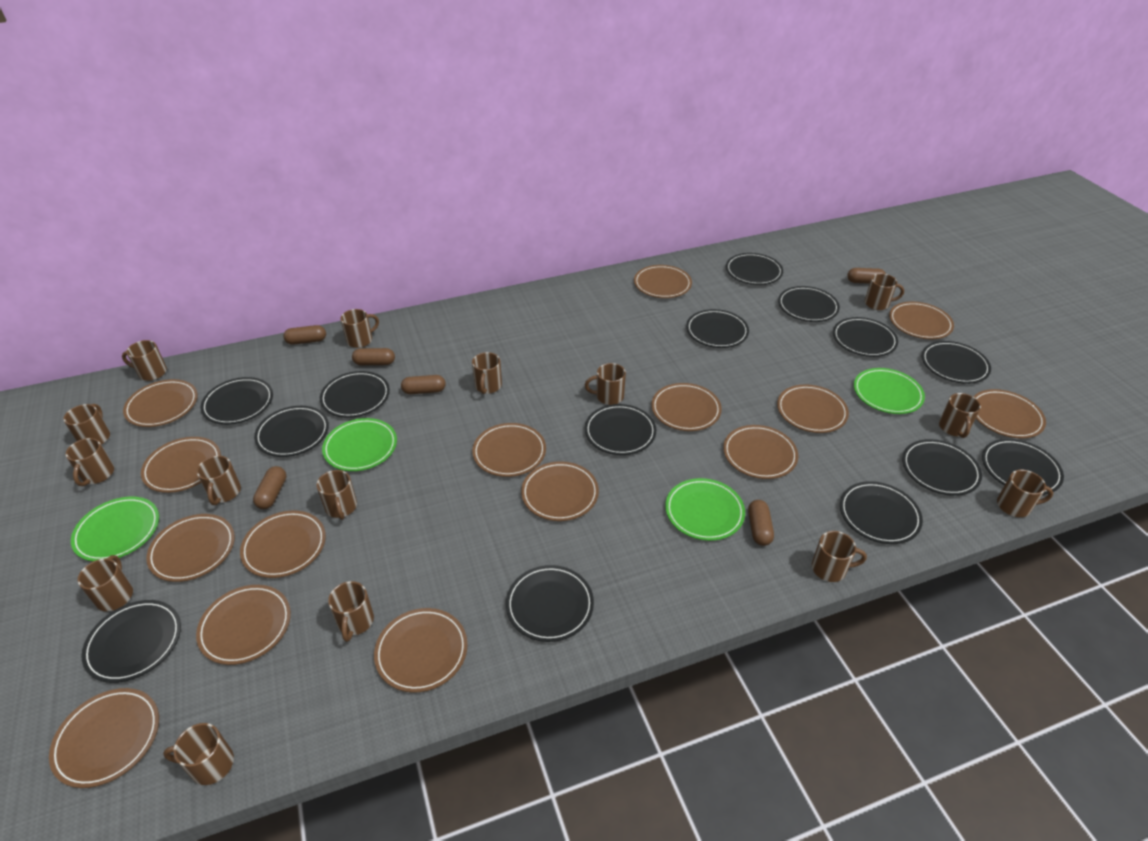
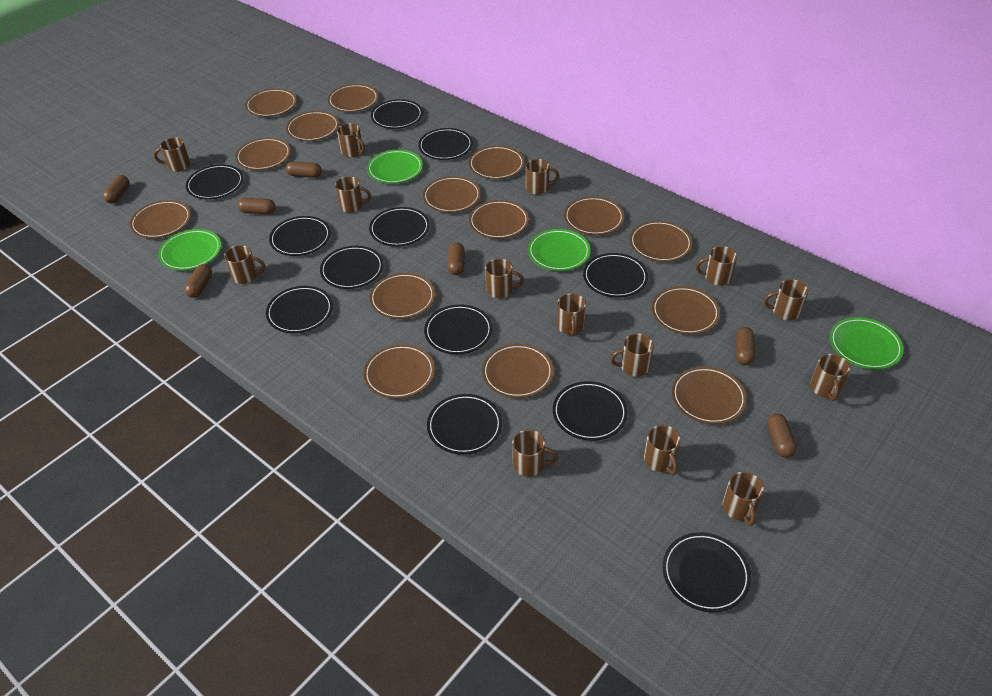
black plate: 14 -> 12
brown capsule: 6 -> 7
brown mug: 15 -> 14

